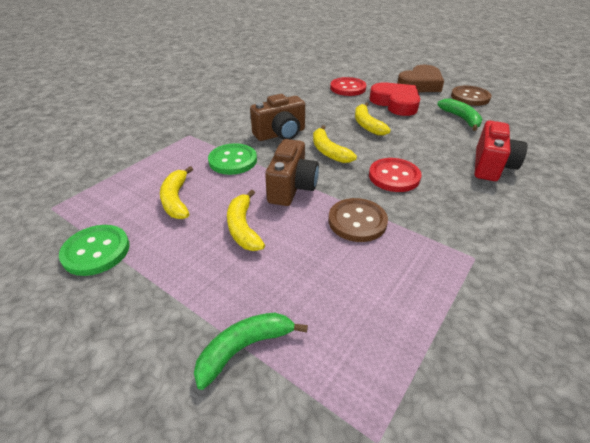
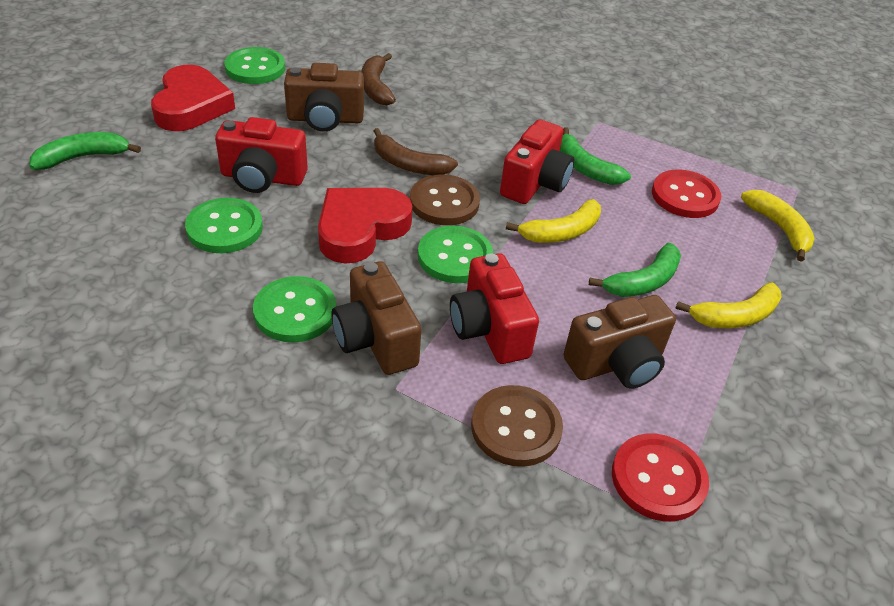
brown banana: 0 -> 2
brown camera: 2 -> 3
brown heart: 1 -> 0
green banana: 2 -> 3
green button: 2 -> 4
red camera: 1 -> 3
red heart: 1 -> 2
yellow banana: 4 -> 3

